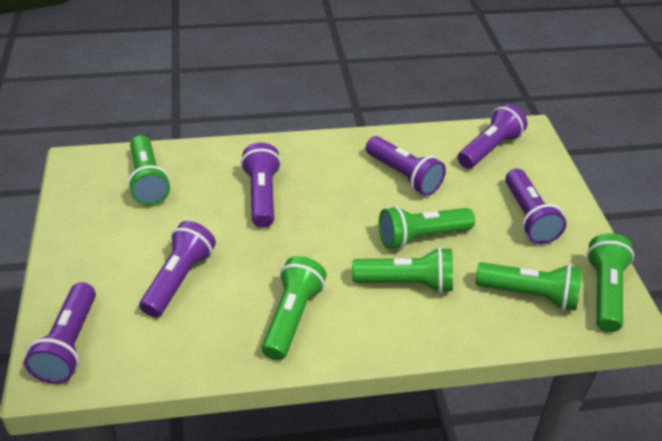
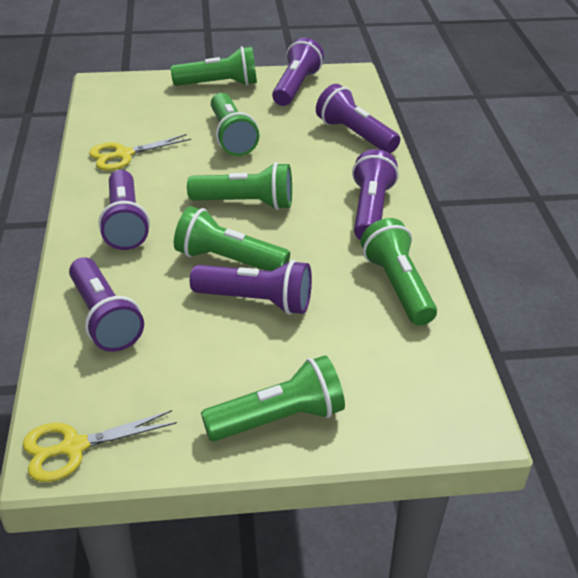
yellow scissors: 0 -> 2

